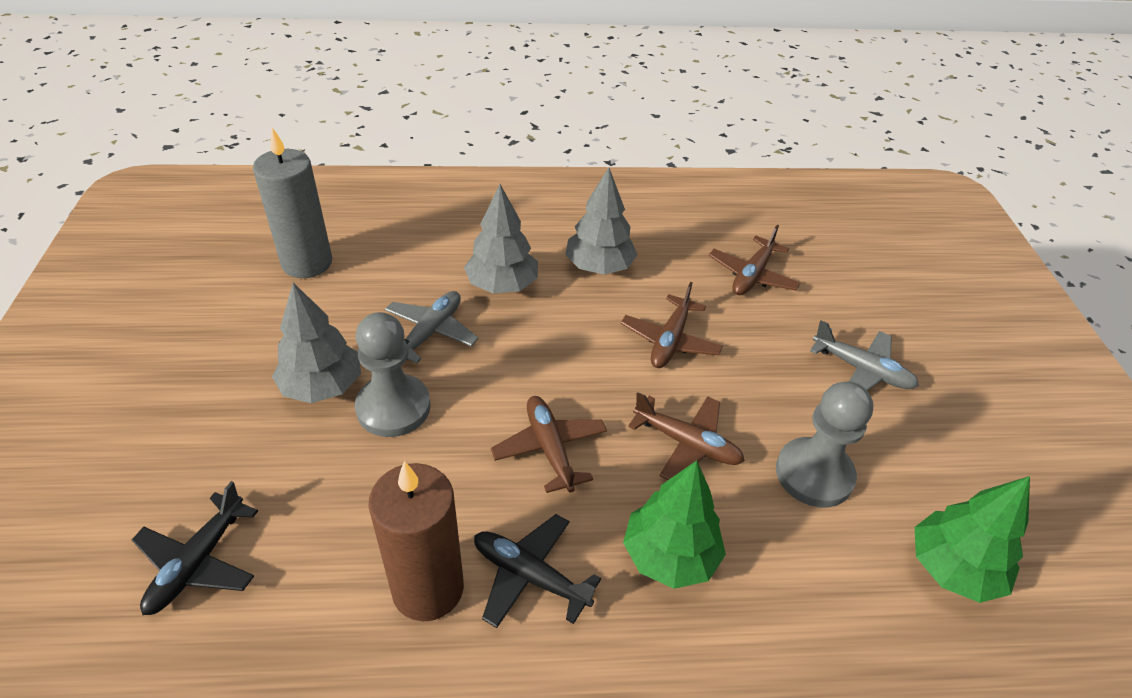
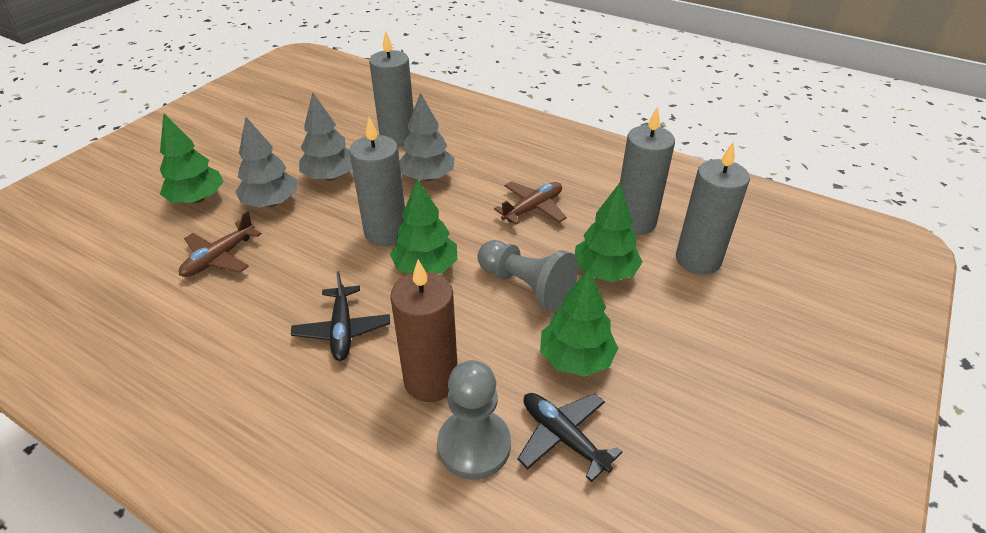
brown plane: 4 -> 2
green tree: 2 -> 4
grey candle: 1 -> 4
grey plane: 2 -> 0

